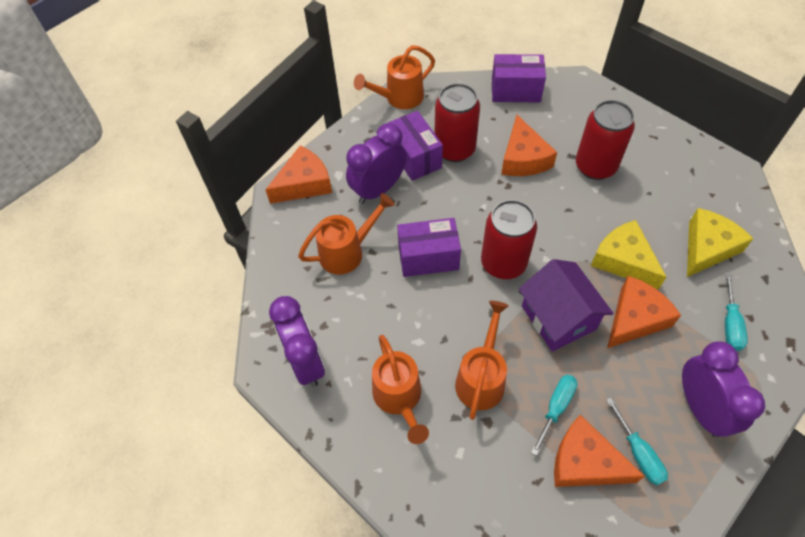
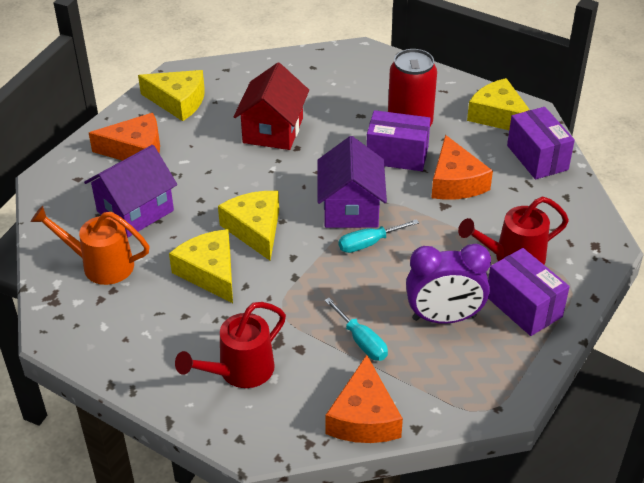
orange cheese: 4 -> 3
orange watering can: 4 -> 1
purple clock: 3 -> 1
purple house: 1 -> 2
red can: 3 -> 1
red house: 0 -> 1
red watering can: 0 -> 2
turquoise screwdriver: 3 -> 2
yellow cheese: 2 -> 4

